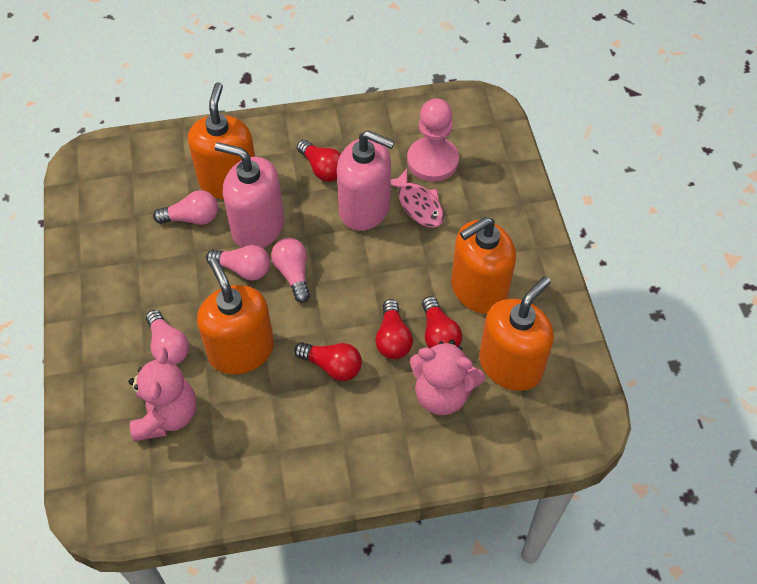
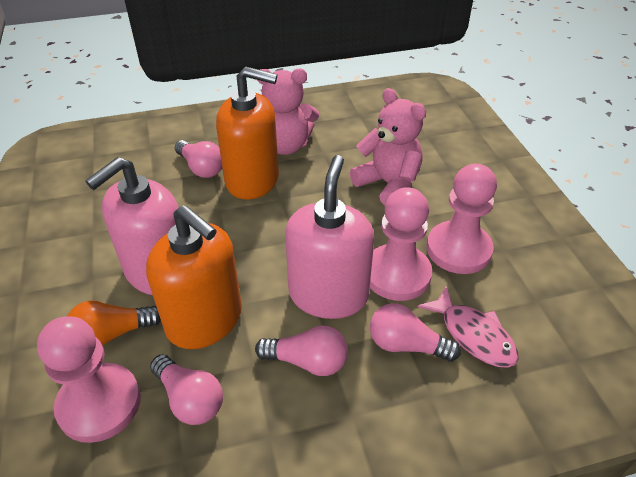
orange light bulb: 0 -> 1
orange soap dispenser: 4 -> 2
pink pawn: 1 -> 3
red light bulb: 4 -> 0

